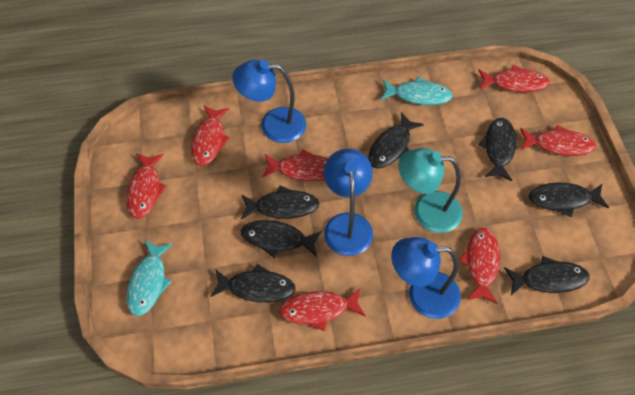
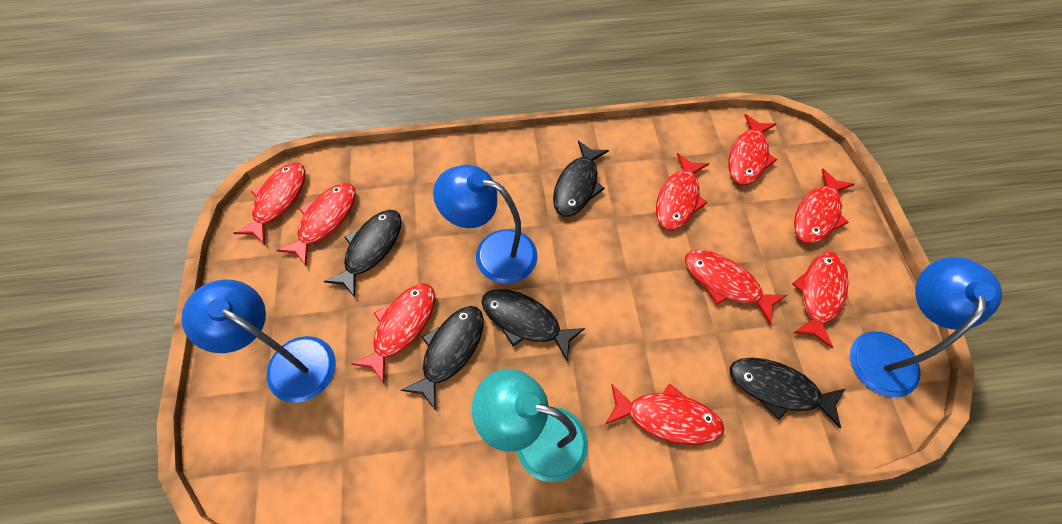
black fish: 7 -> 5
red fish: 7 -> 9
turquoise fish: 2 -> 0

